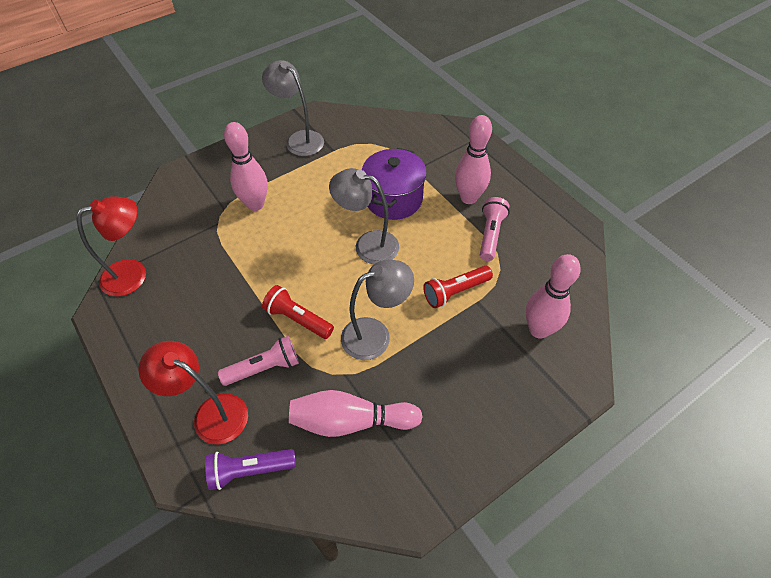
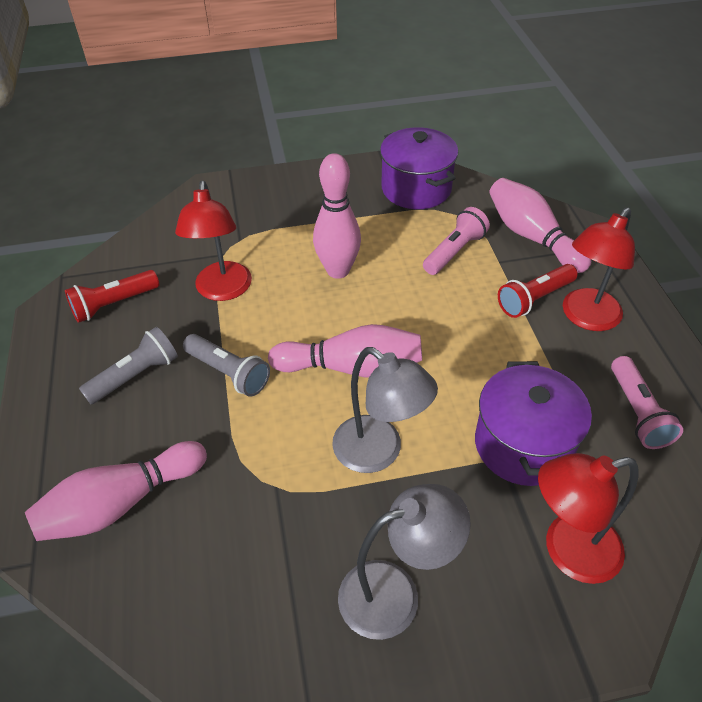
grey flashlight: 0 -> 2
grey lamp: 3 -> 2
purple flashlight: 1 -> 0
purple pot: 1 -> 2
red lamp: 2 -> 3

